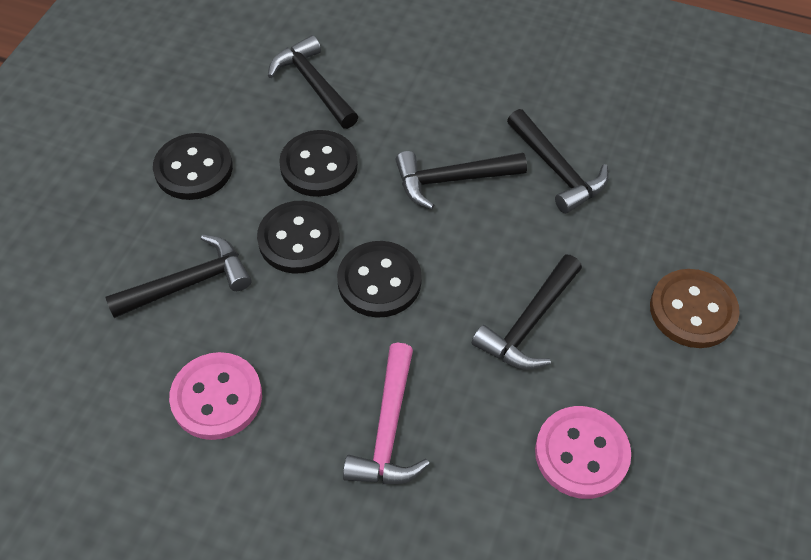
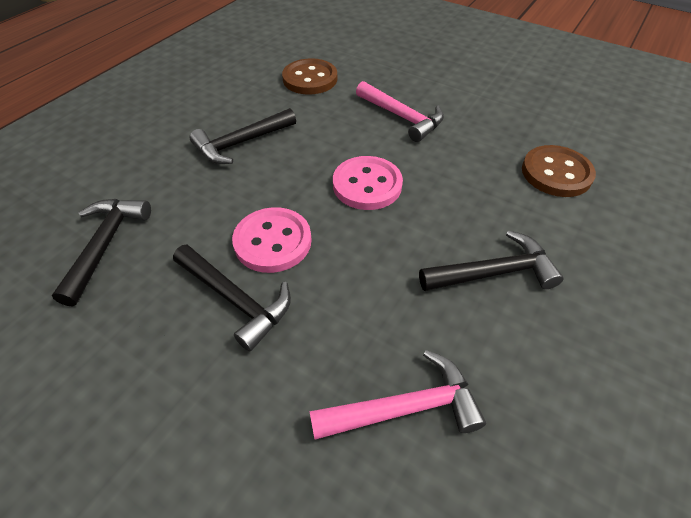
black button: 4 -> 0
black hammer: 5 -> 4
brown button: 1 -> 2
pink hammer: 1 -> 2

